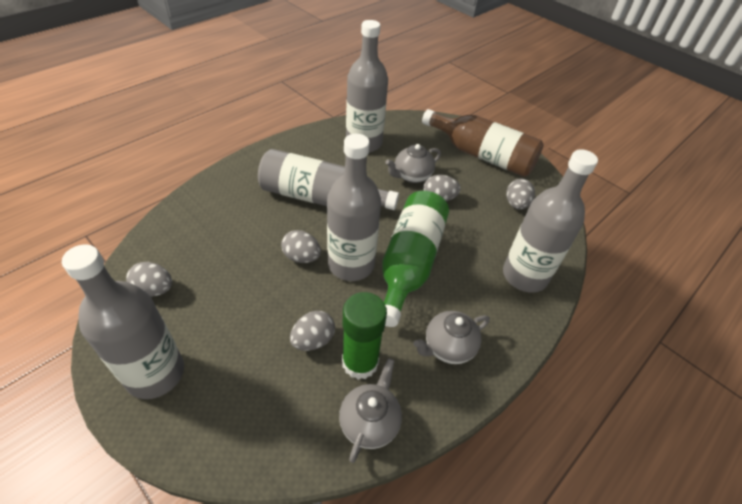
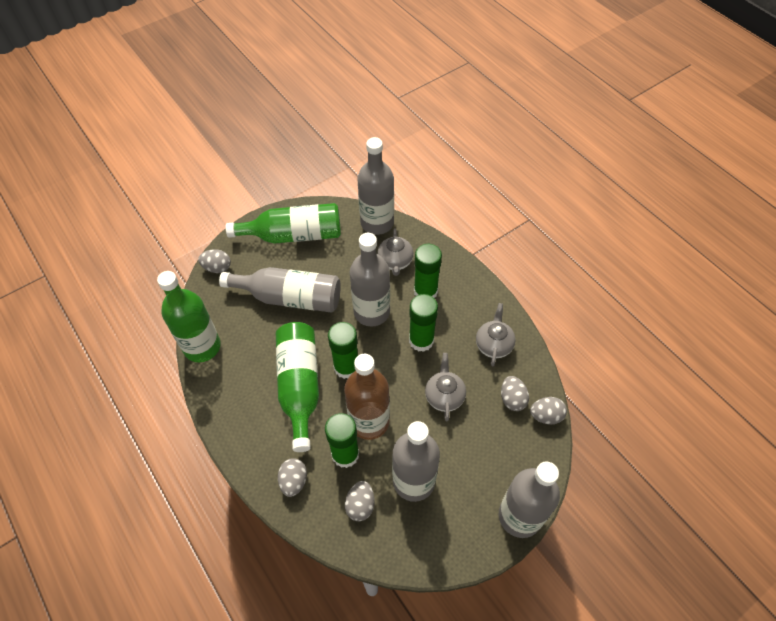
green bottle: 1 -> 3
green glue stick: 1 -> 4

